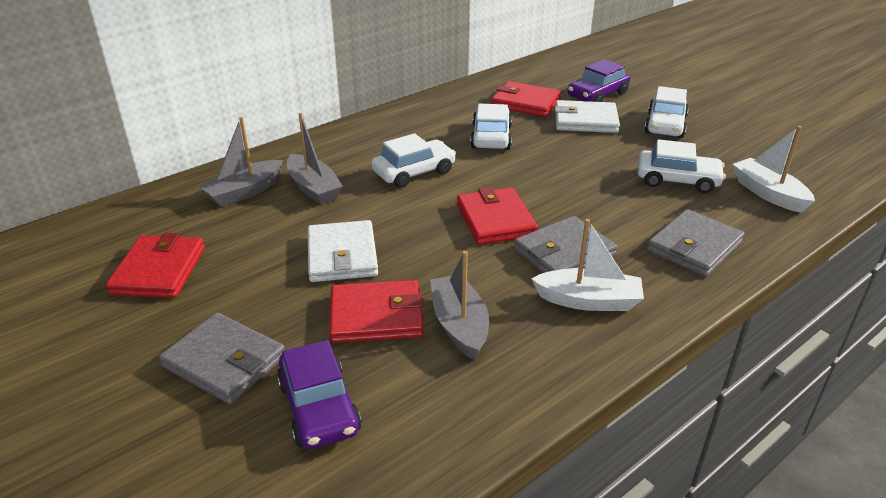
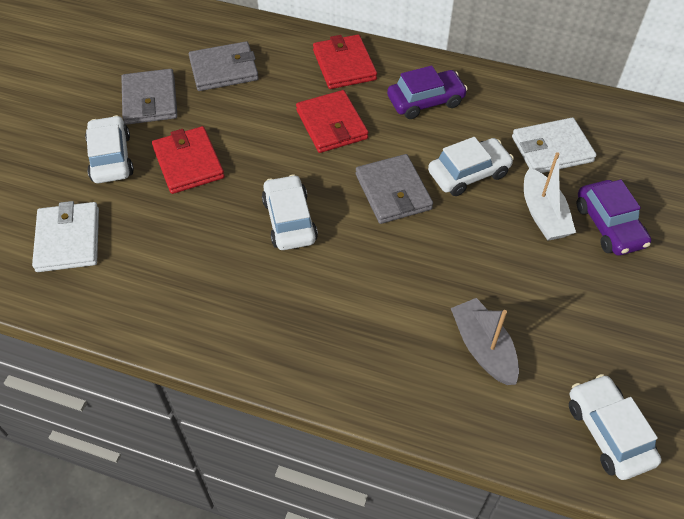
grey boat: 3 -> 1
red wallet: 4 -> 3
white boat: 2 -> 1

